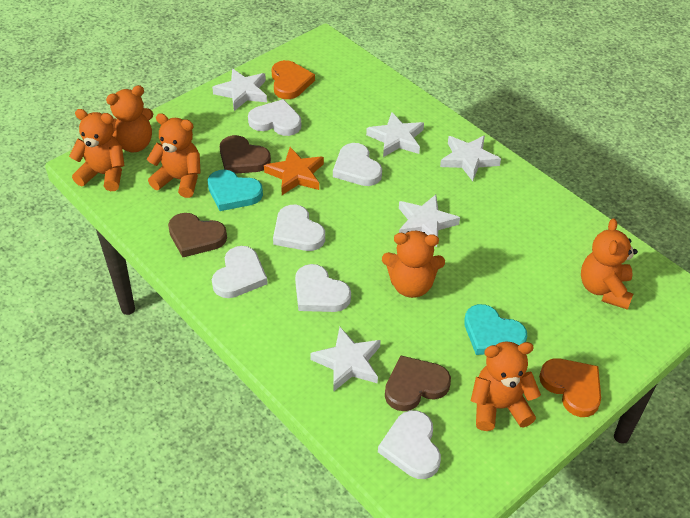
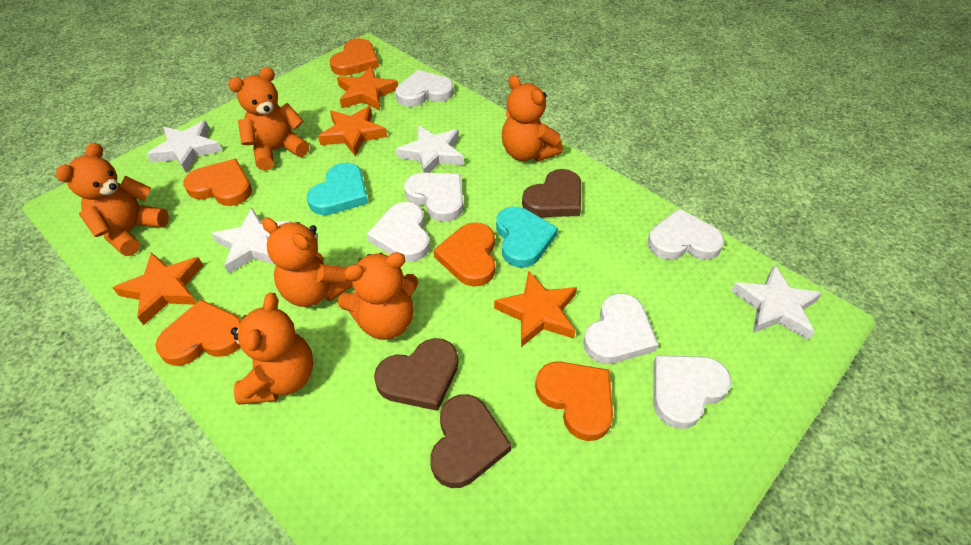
orange heart: 2 -> 5
orange star: 1 -> 4
white star: 5 -> 4

